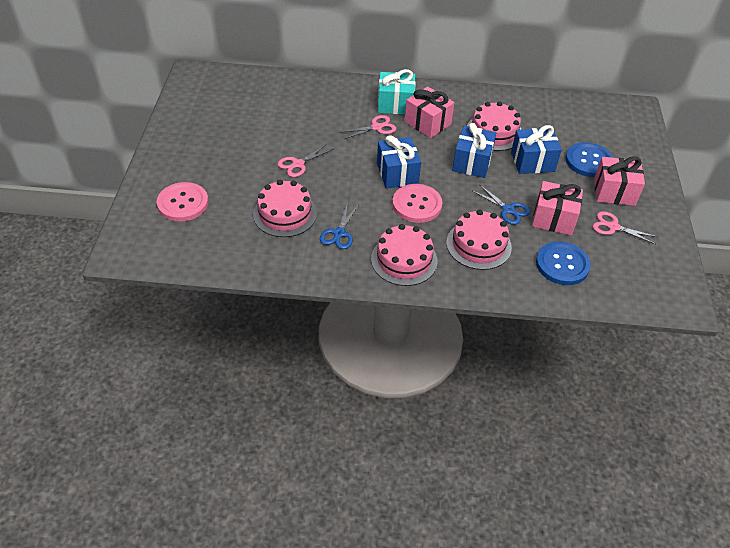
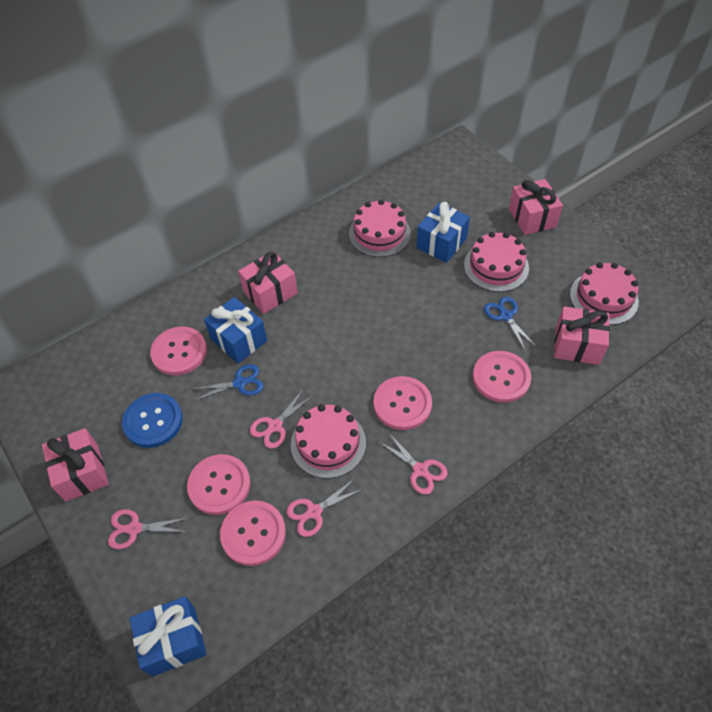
blue button: 2 -> 1
pink button: 2 -> 5
pink gift: 3 -> 4
pink scissors: 3 -> 4
turquoise gift: 1 -> 0

